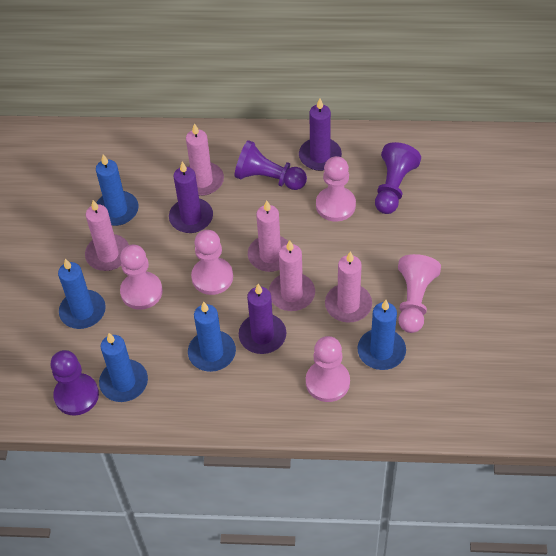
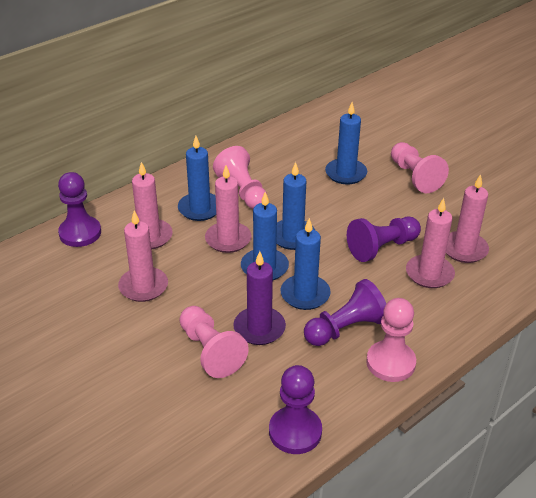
pink pawn: 5 -> 4
purple candle: 3 -> 1
purple pawn: 3 -> 4

